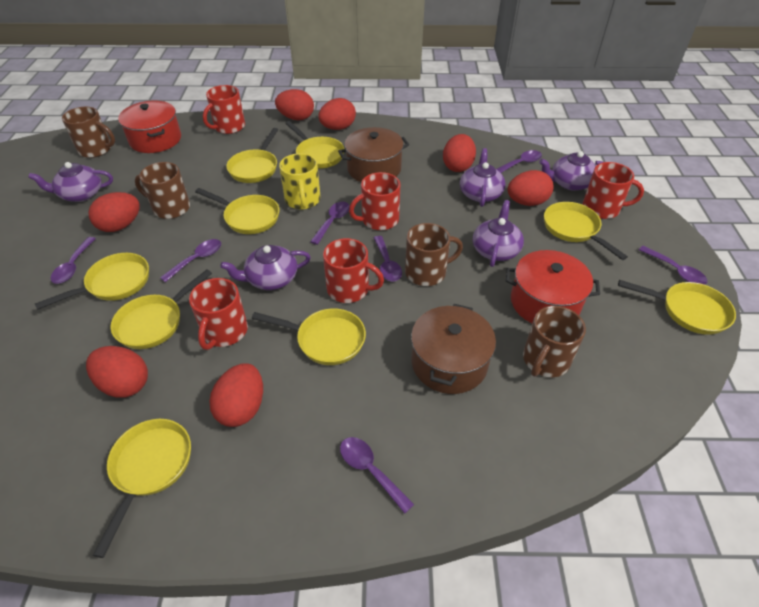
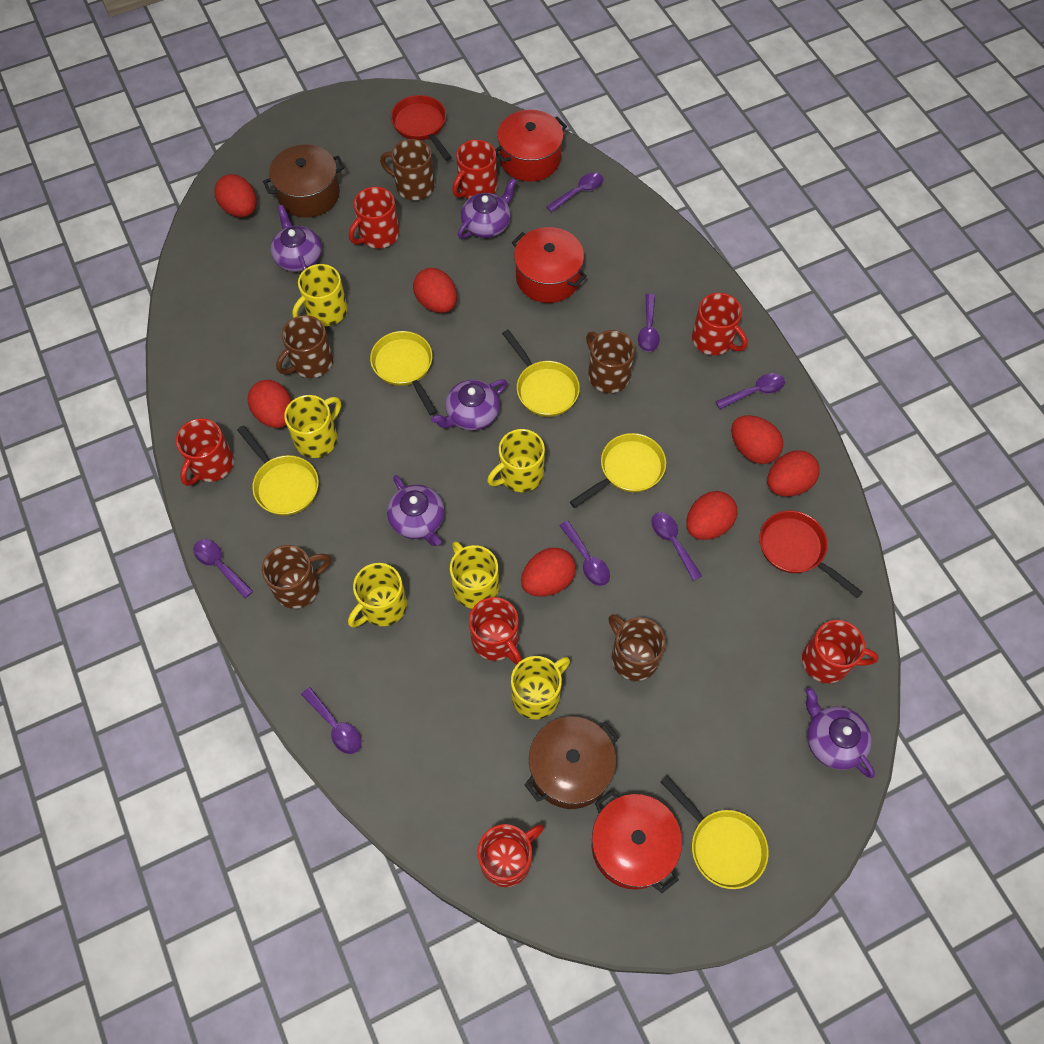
brown mug: 4 -> 5
red mug: 5 -> 7
red pan: 0 -> 2
red pot: 2 -> 3
yellow mug: 1 -> 6
yellow pan: 9 -> 5

